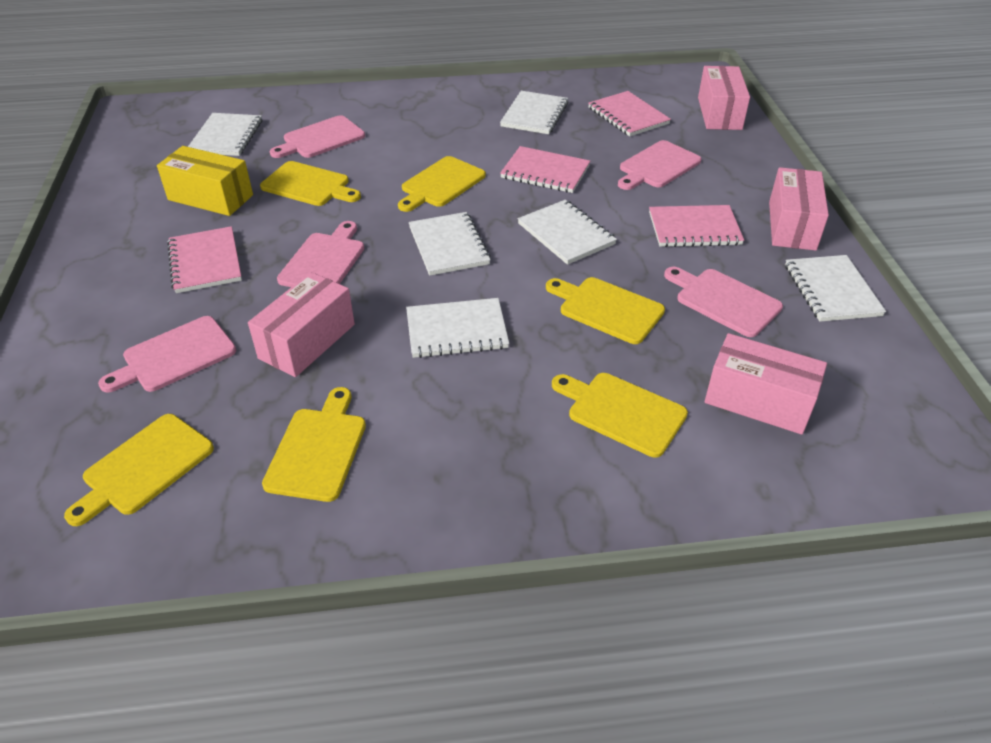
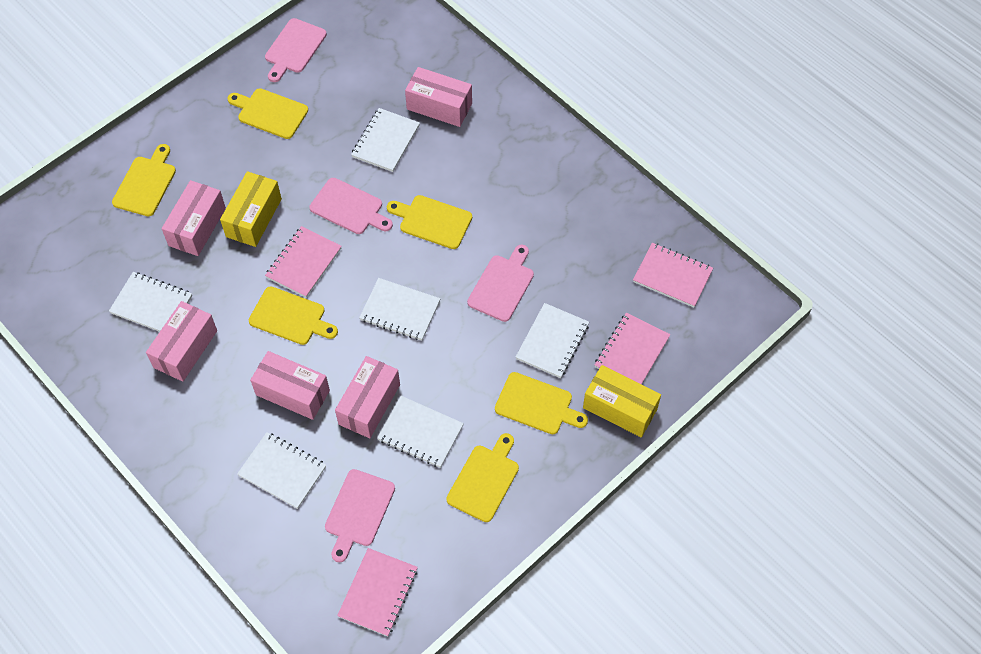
pink box: 4 -> 5
pink cutting board: 5 -> 4
yellow box: 1 -> 2

